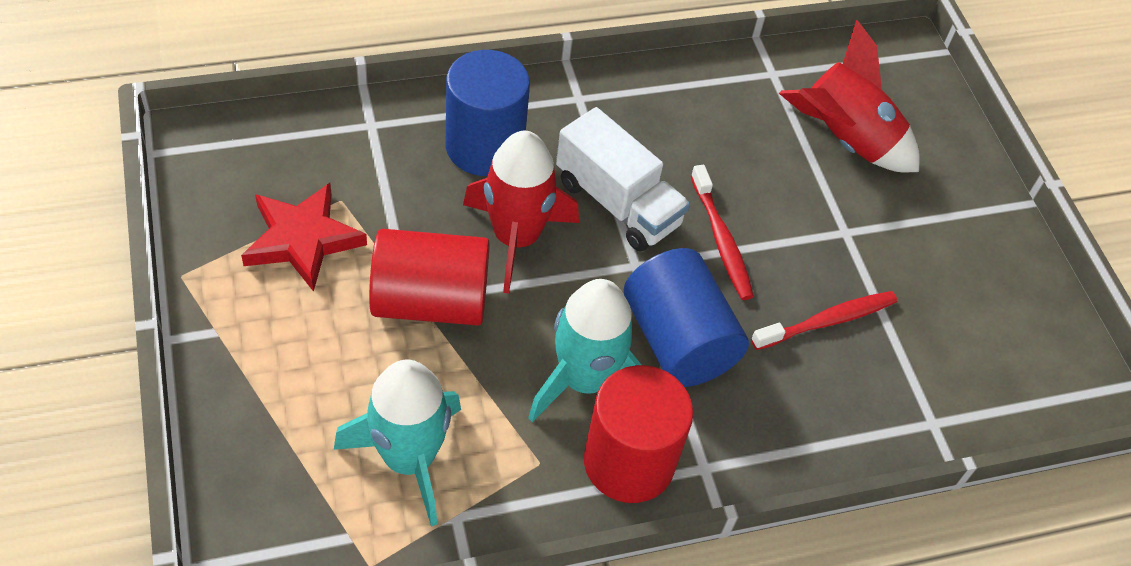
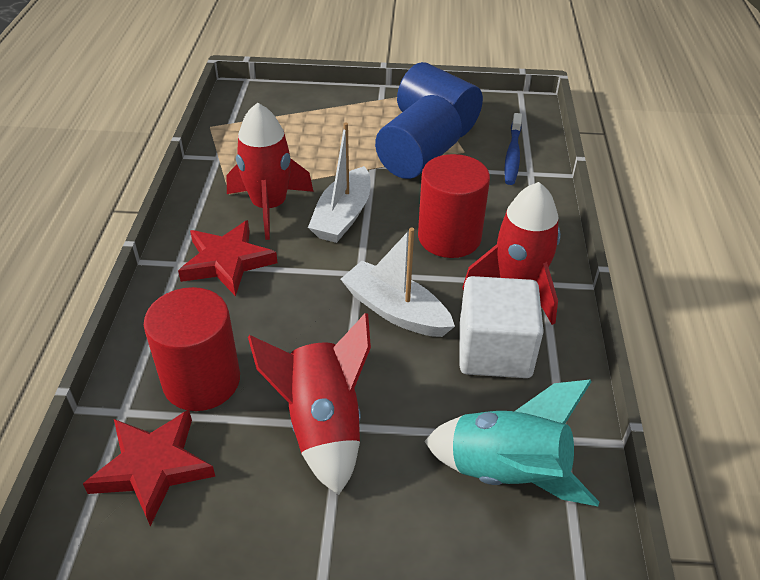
blue toothbrush: 0 -> 1
red rocket: 2 -> 3
red star: 1 -> 2
red toothbrush: 2 -> 0
turquoise rocket: 2 -> 1
white boat: 0 -> 2
white cube: 0 -> 1
white truck: 1 -> 0

